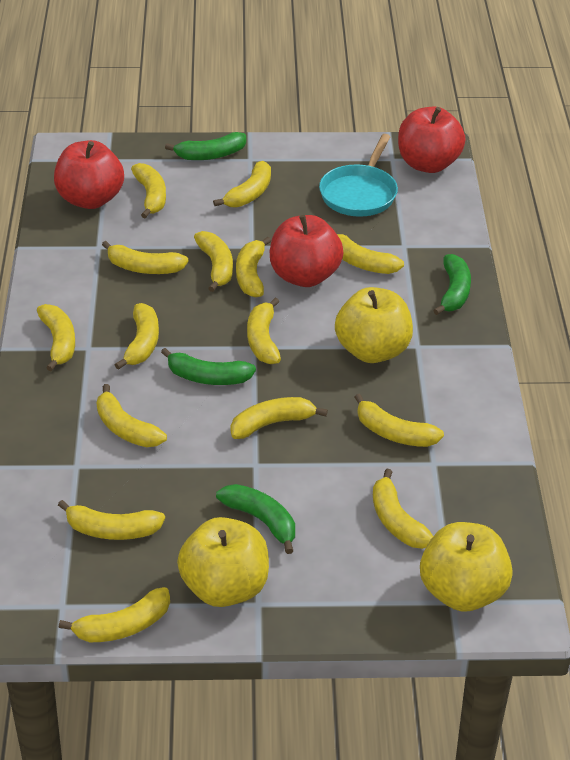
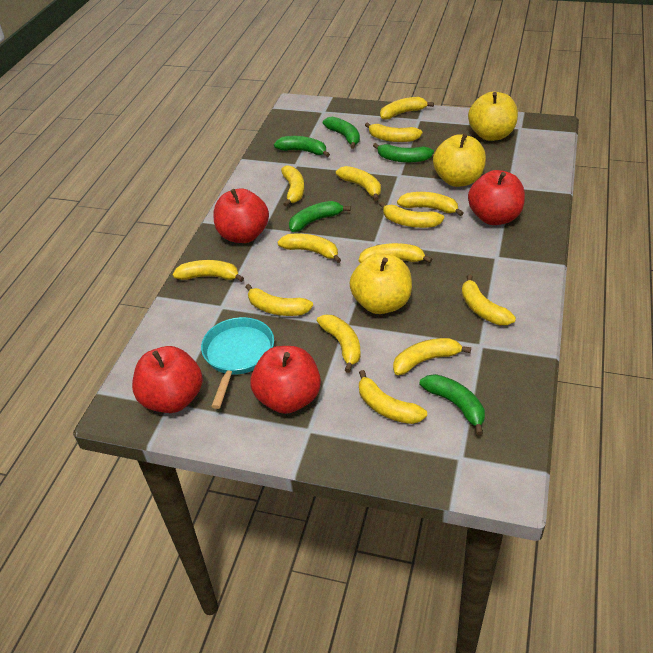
green banana: 4 -> 5
red apple: 3 -> 4
yellow banana: 15 -> 14

